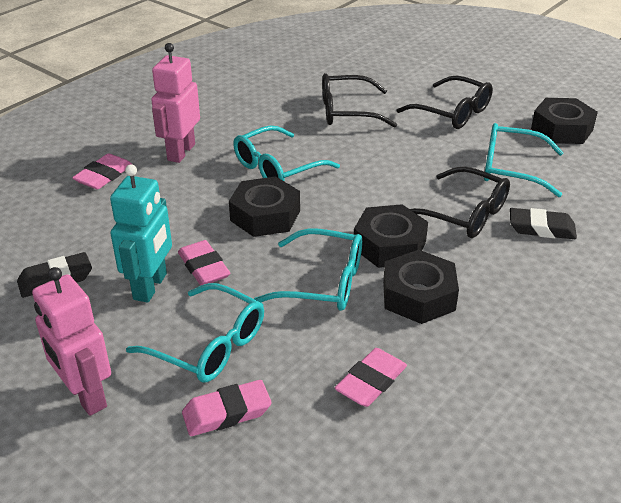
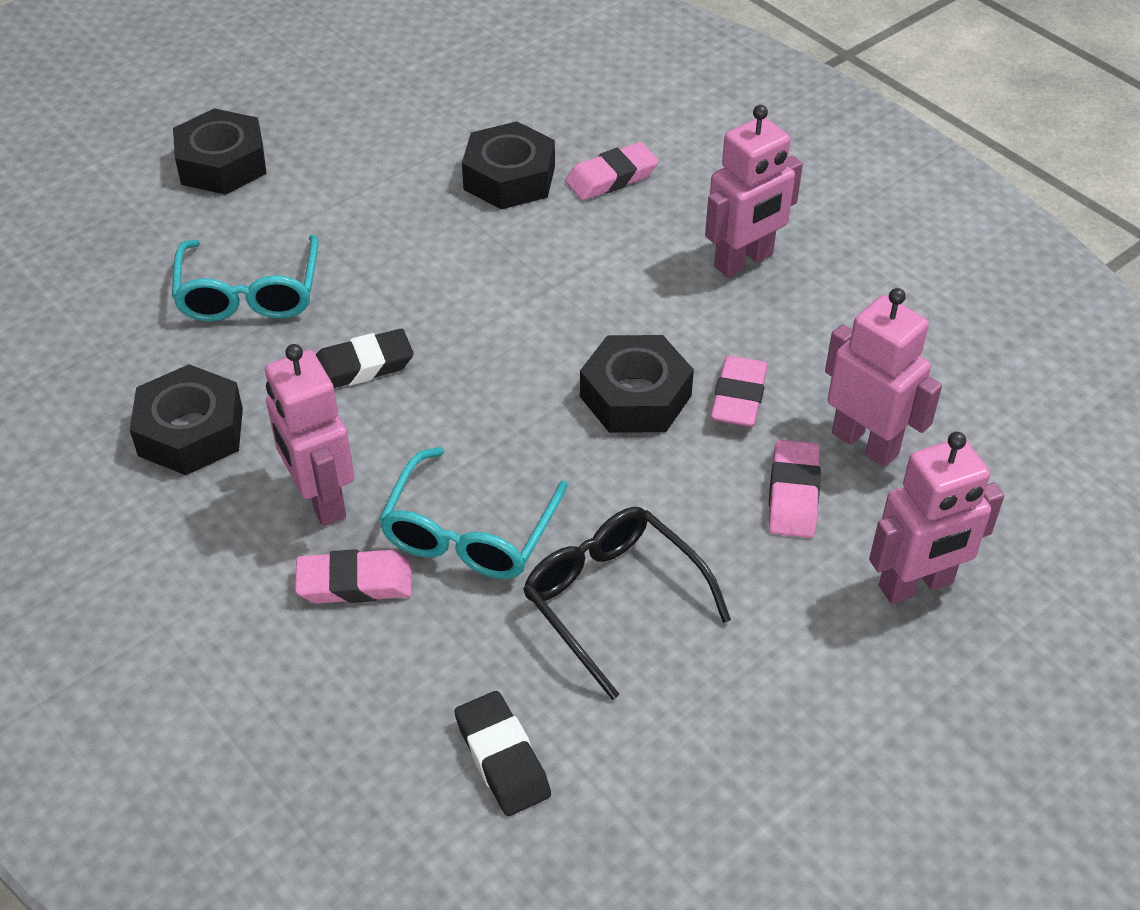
black glasses: 3 -> 1
pink robot: 2 -> 4
turquoise glasses: 4 -> 2
turquoise robot: 1 -> 0

